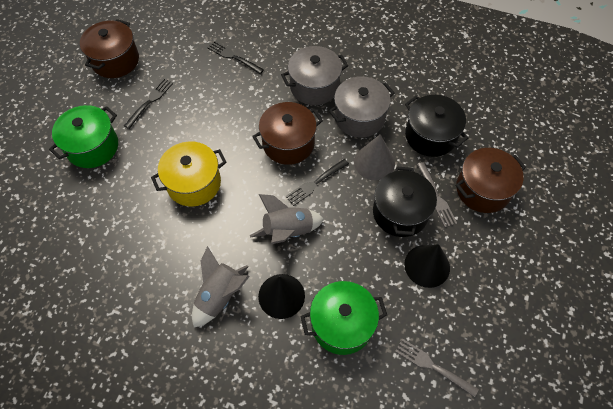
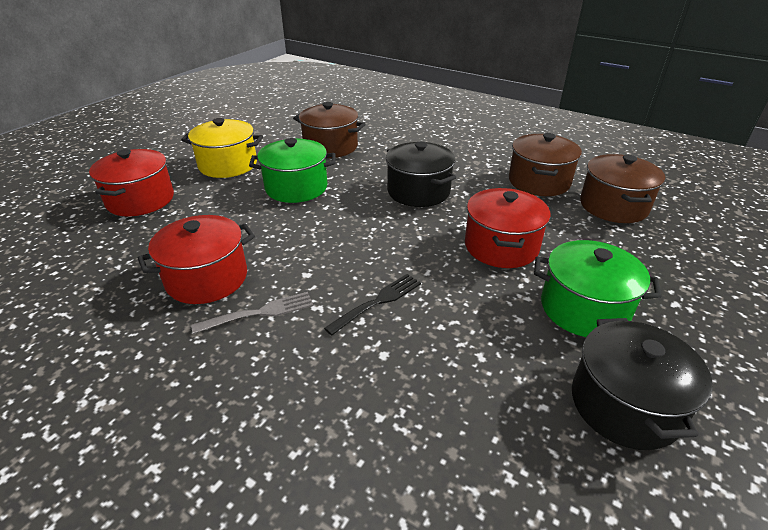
black cone: 2 -> 0
black fork: 3 -> 1
grey cone: 1 -> 0
grey fork: 2 -> 1
grey pot: 2 -> 0
grey rocket: 2 -> 0
red pot: 0 -> 3

